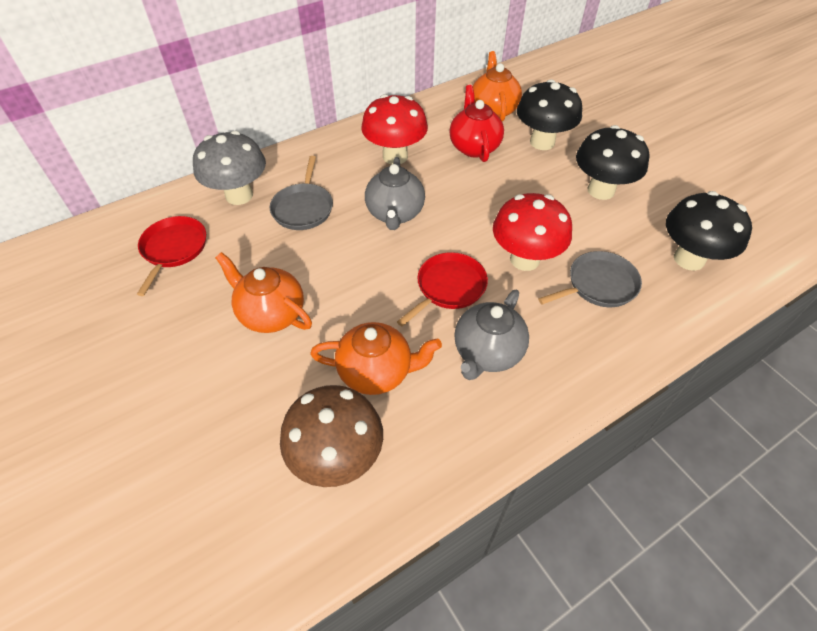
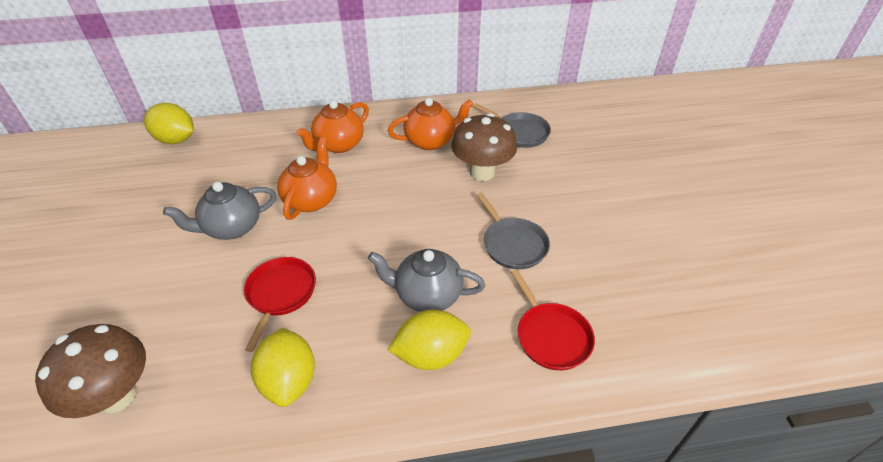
black mushroom: 3 -> 0
brown mushroom: 1 -> 2
grey mushroom: 1 -> 0
red mushroom: 2 -> 0
red teapot: 1 -> 0
yellow lemon: 0 -> 3

